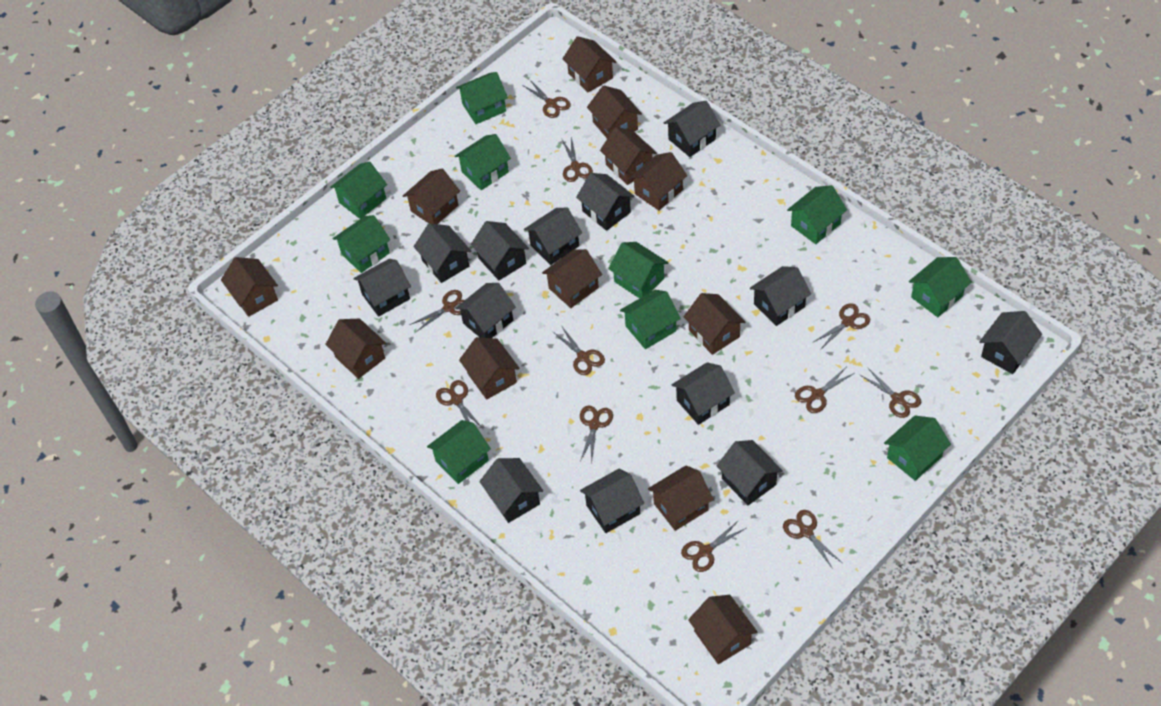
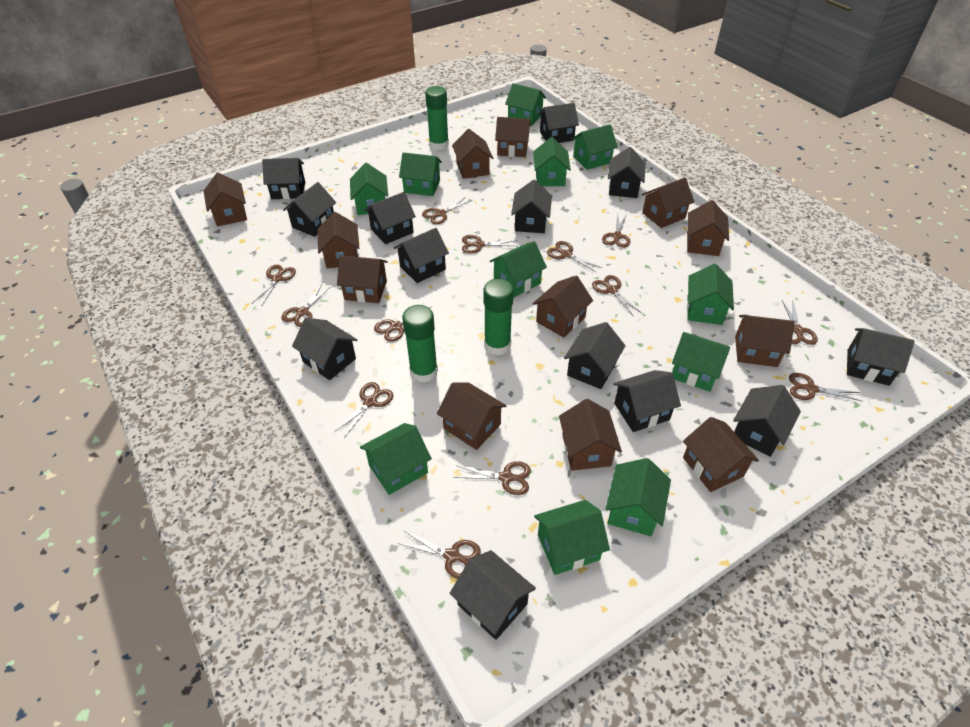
brown scissors: 11 -> 13
green glue stick: 0 -> 3
green house: 10 -> 11

